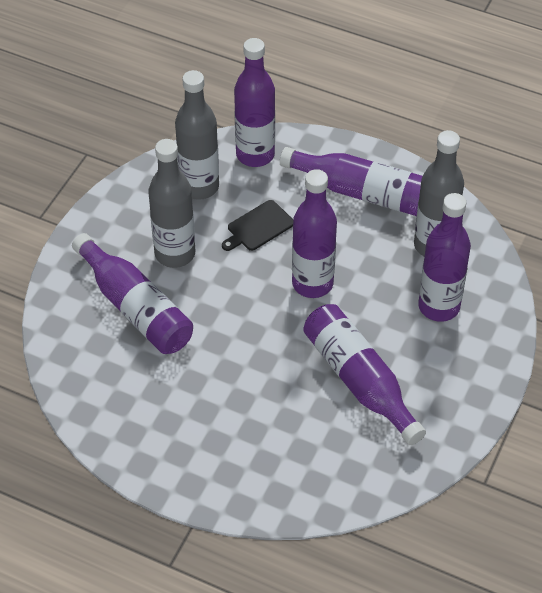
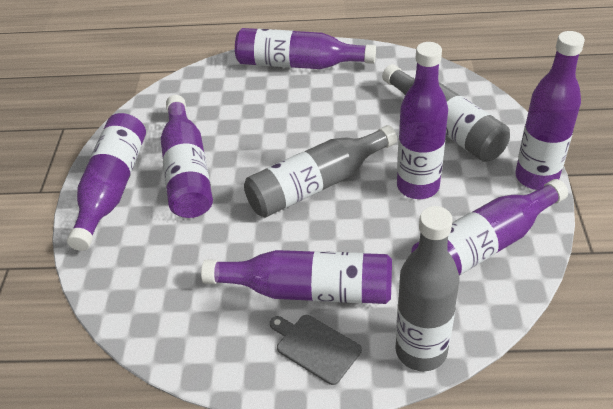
black cutting board: 1 -> 0
grey cutting board: 0 -> 1
purple bottle: 6 -> 7

